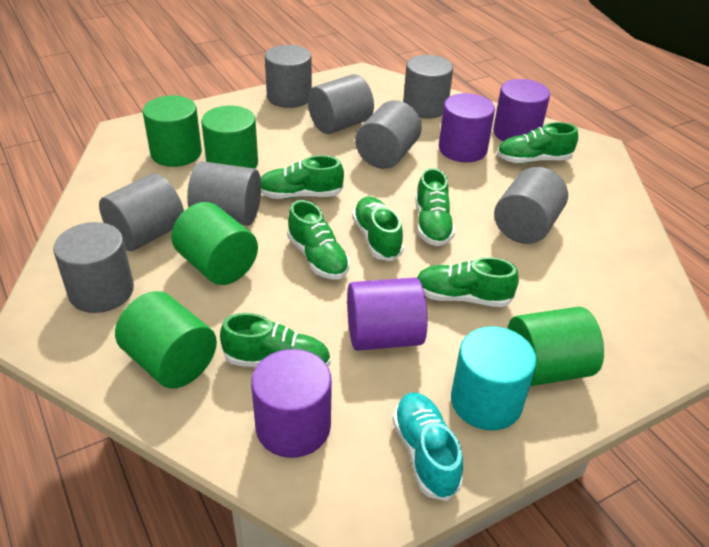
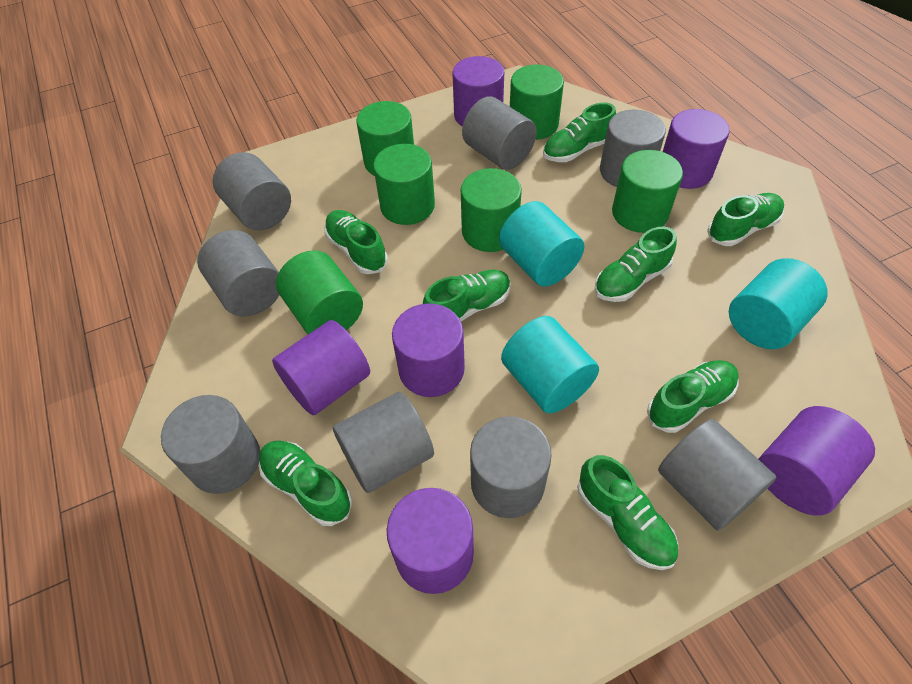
green cylinder: 5 -> 6
green shoe: 7 -> 8
purple cylinder: 4 -> 6
turquoise cylinder: 1 -> 3
turquoise shoe: 1 -> 0

